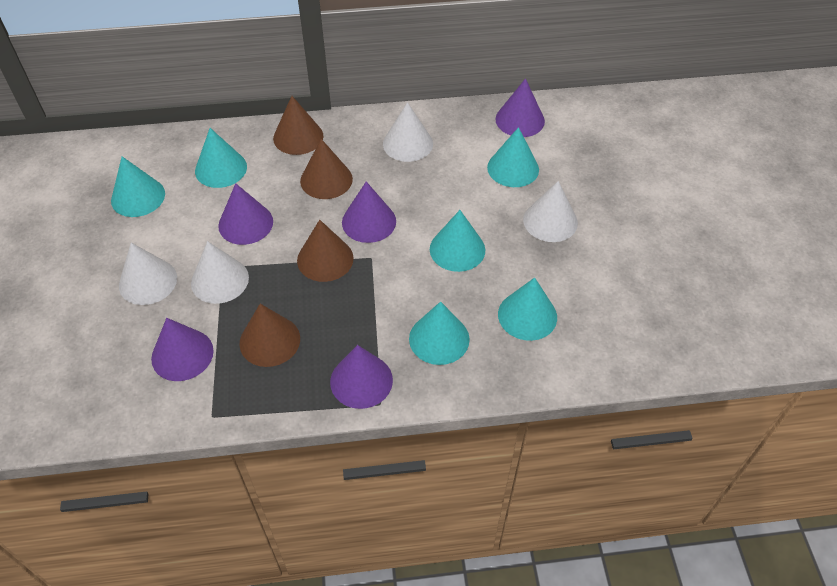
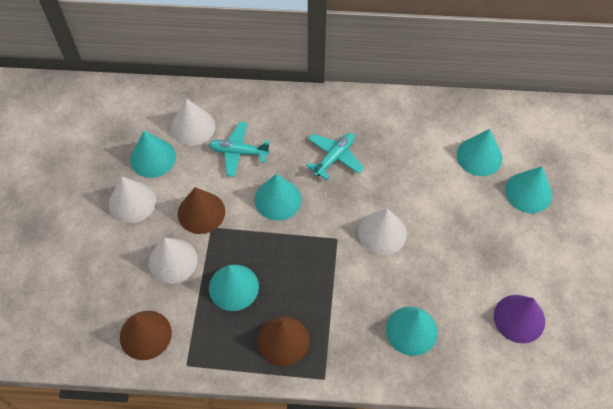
brown cone: 4 -> 3
purple cone: 5 -> 1
turquoise plane: 0 -> 2

